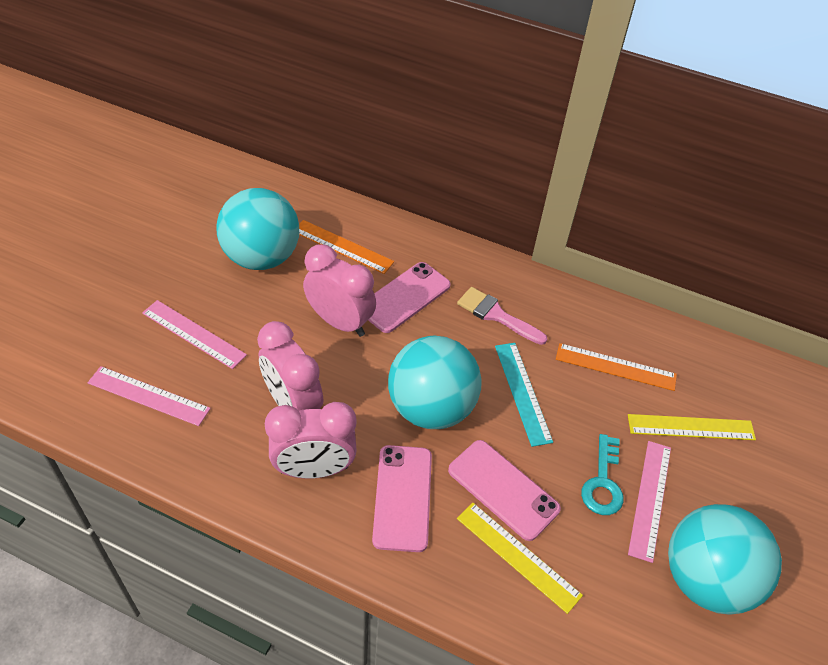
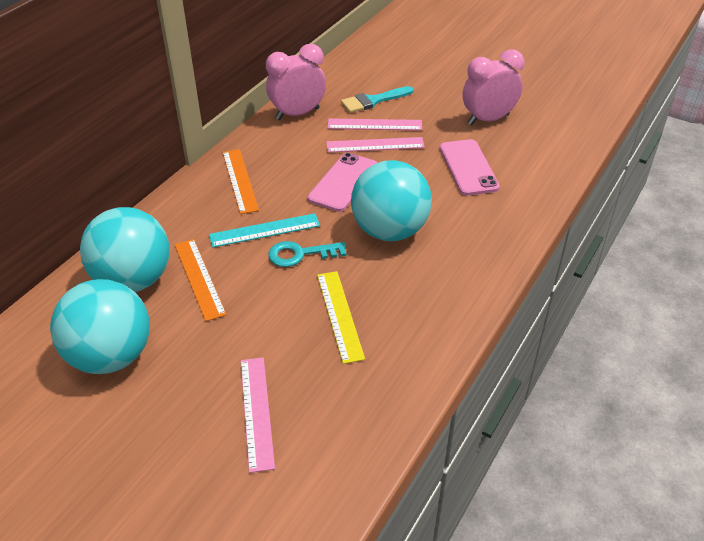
pink brush: 1 -> 0
pink clock: 3 -> 2
pink phone: 3 -> 2
turquoise brush: 0 -> 1
yellow ruler: 2 -> 1

